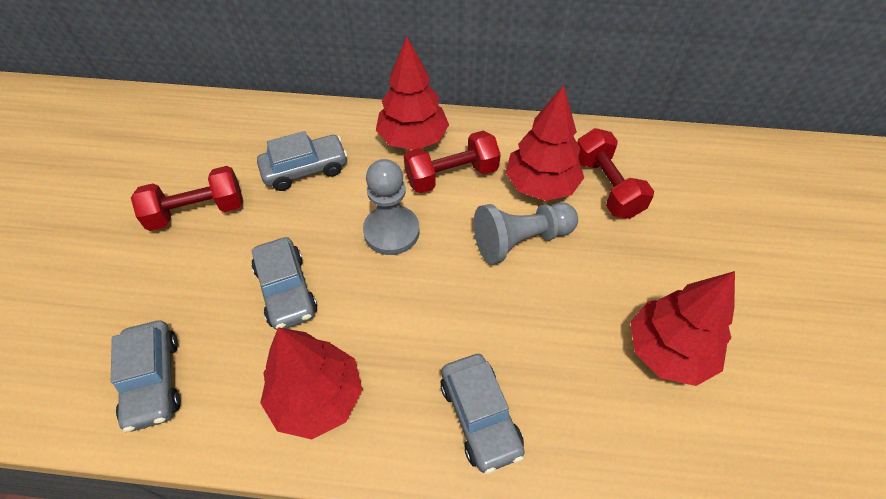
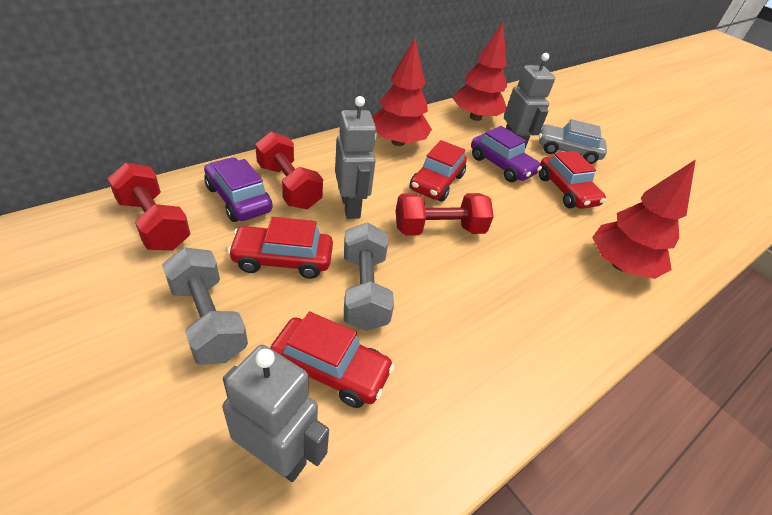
grey car: 4 -> 1
grey dumbbell: 0 -> 2
grey pawn: 2 -> 0
grey robot: 0 -> 3
purple car: 0 -> 2
red car: 0 -> 4
red tree: 4 -> 3

